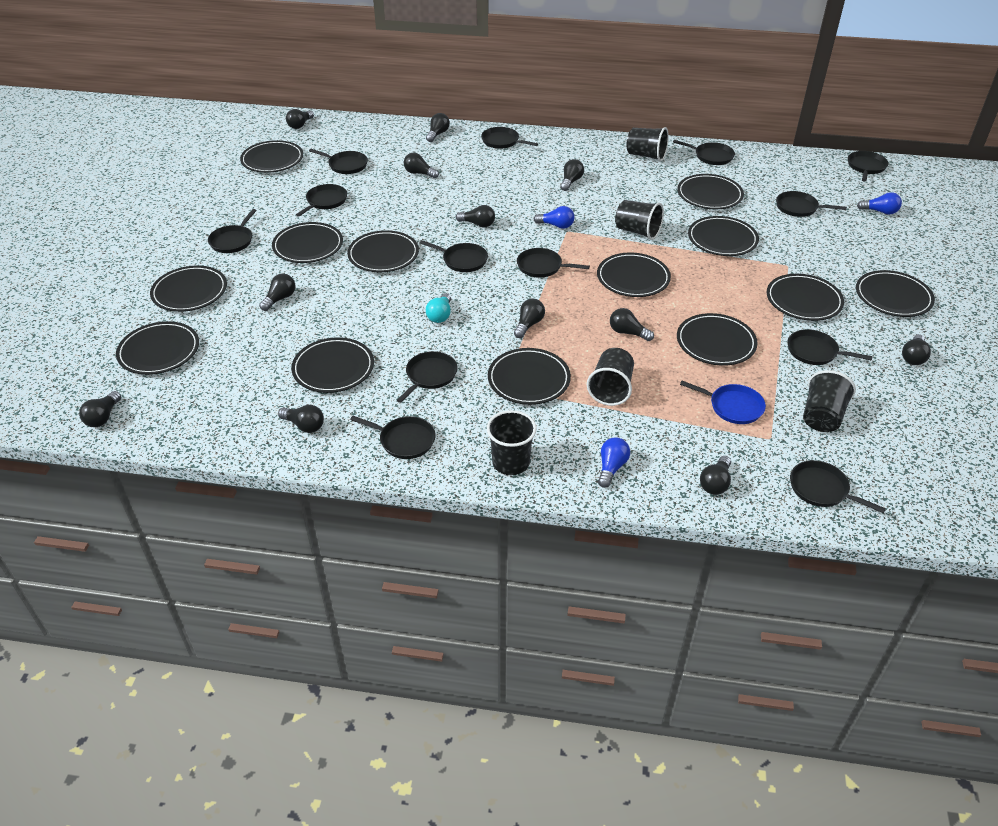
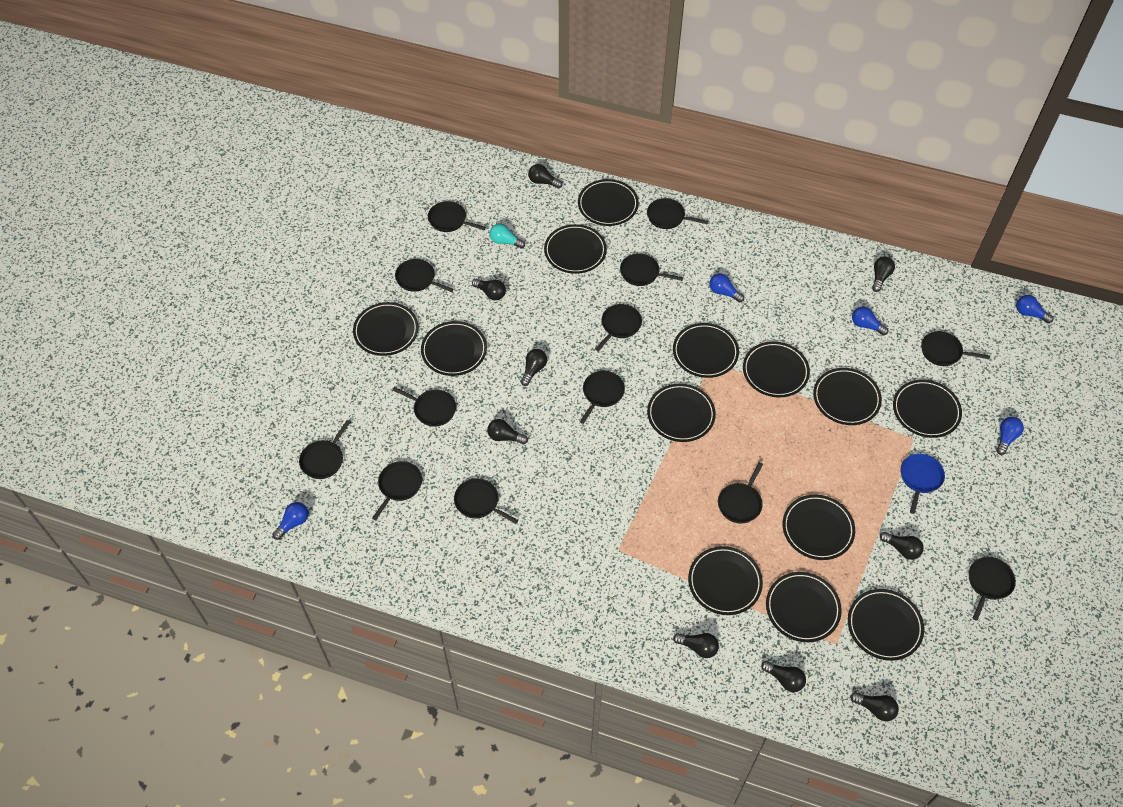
black cup: 5 -> 0
black light bulb: 12 -> 9
blue light bulb: 3 -> 5

